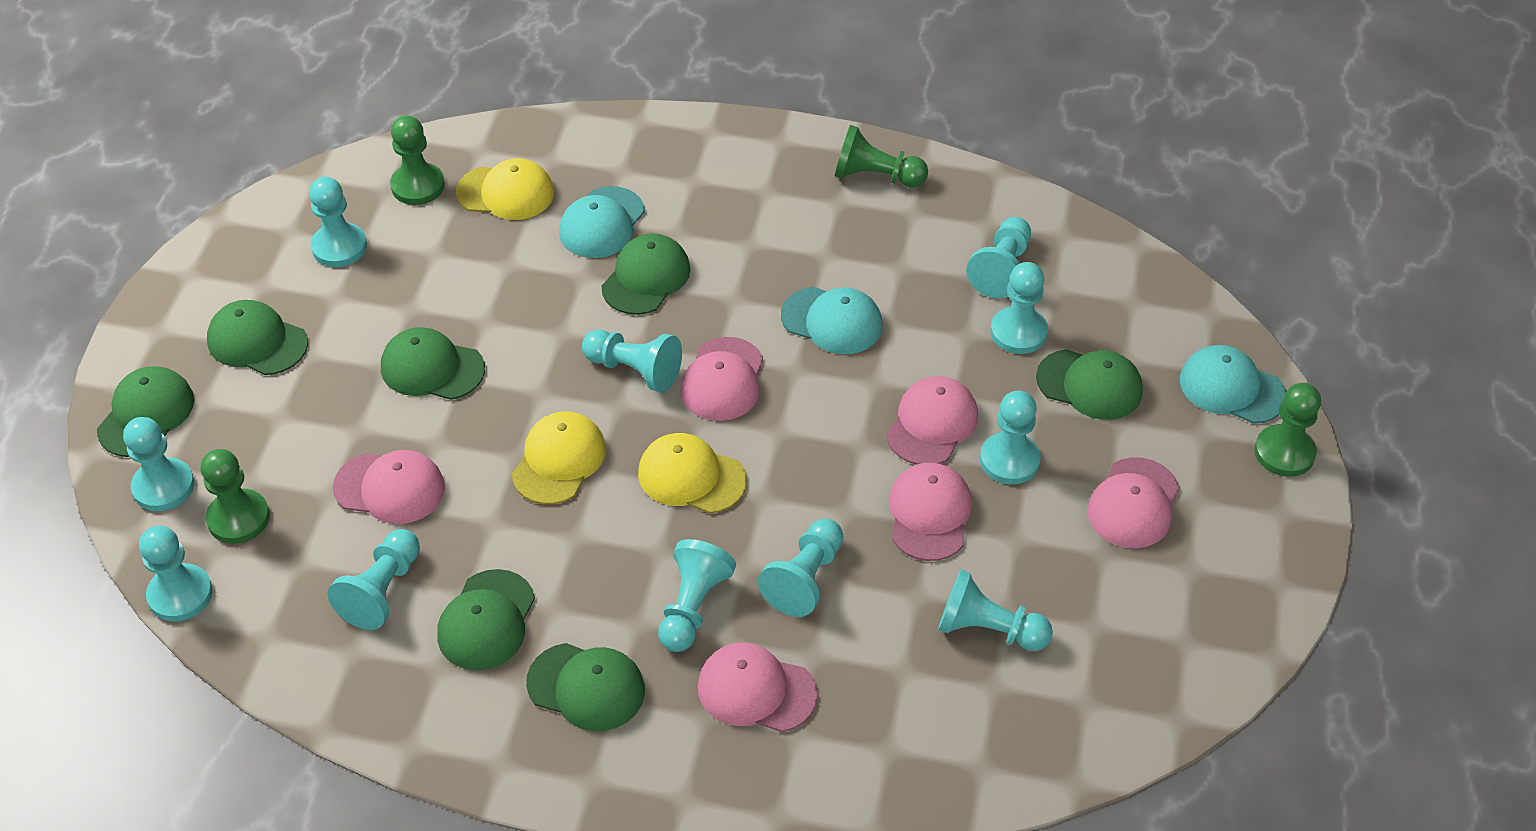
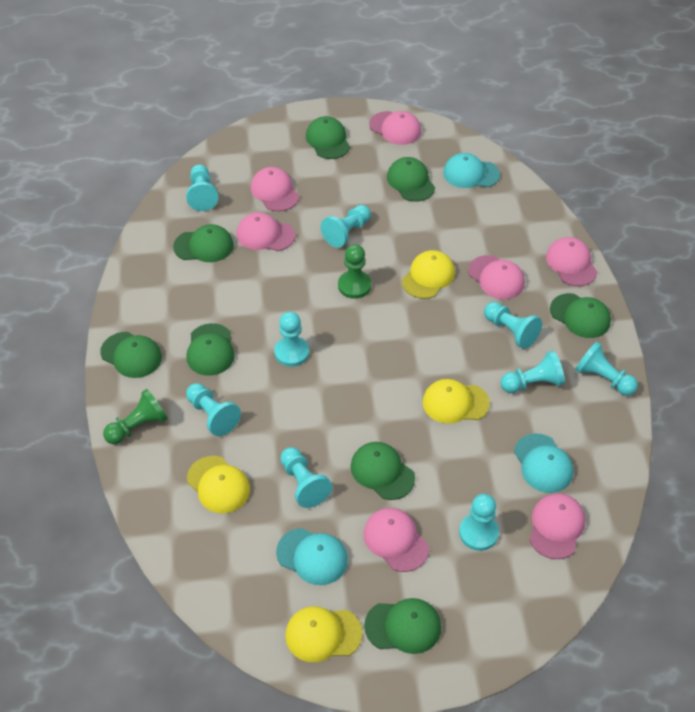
green cap: 7 -> 8
green pawn: 4 -> 2
pink cap: 6 -> 7
turquoise pawn: 11 -> 9
yellow cap: 3 -> 4

